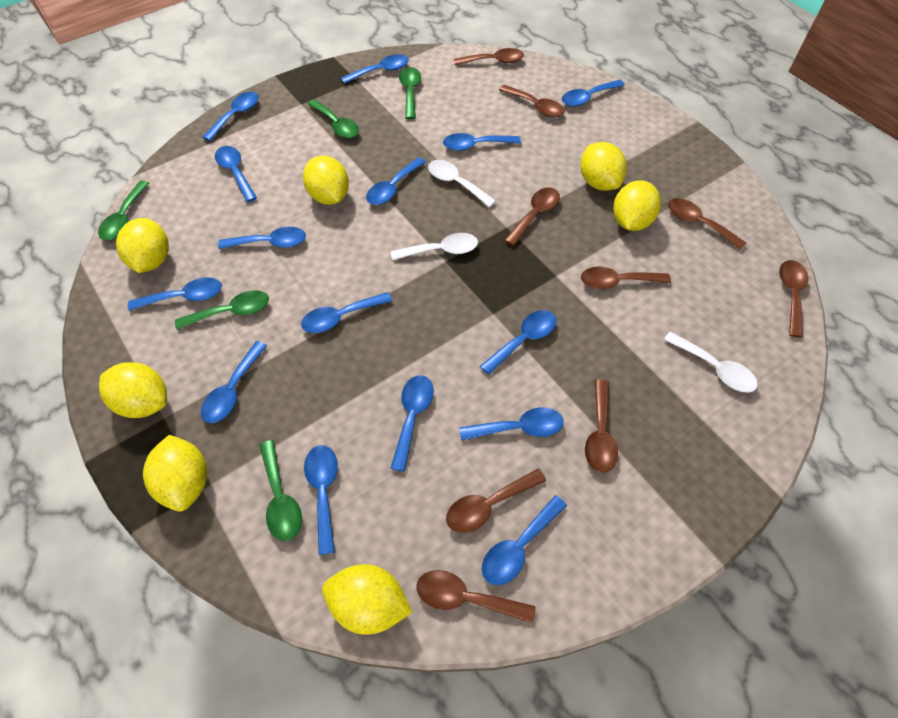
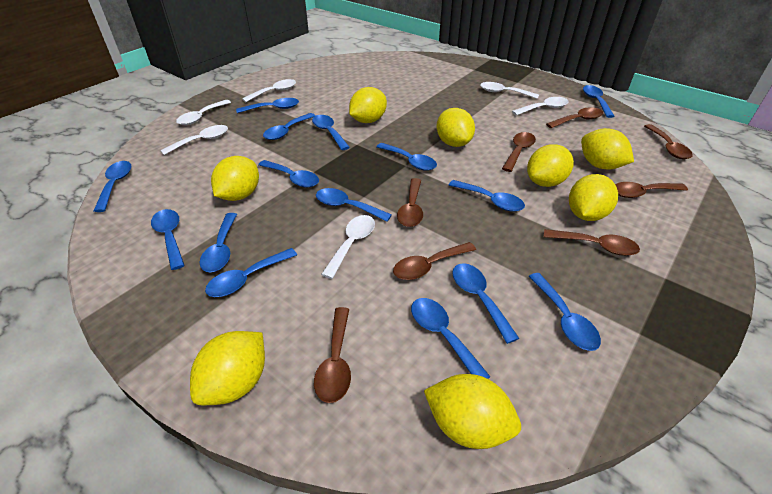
brown spoon: 9 -> 8
green spoon: 5 -> 0
white spoon: 3 -> 6
yellow lemon: 7 -> 8

